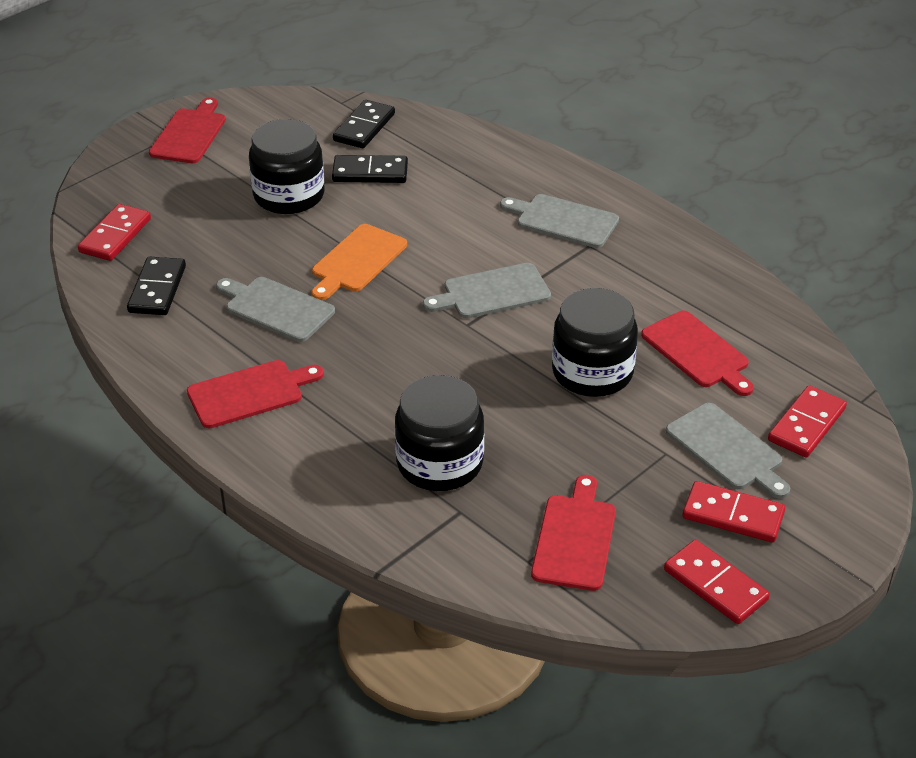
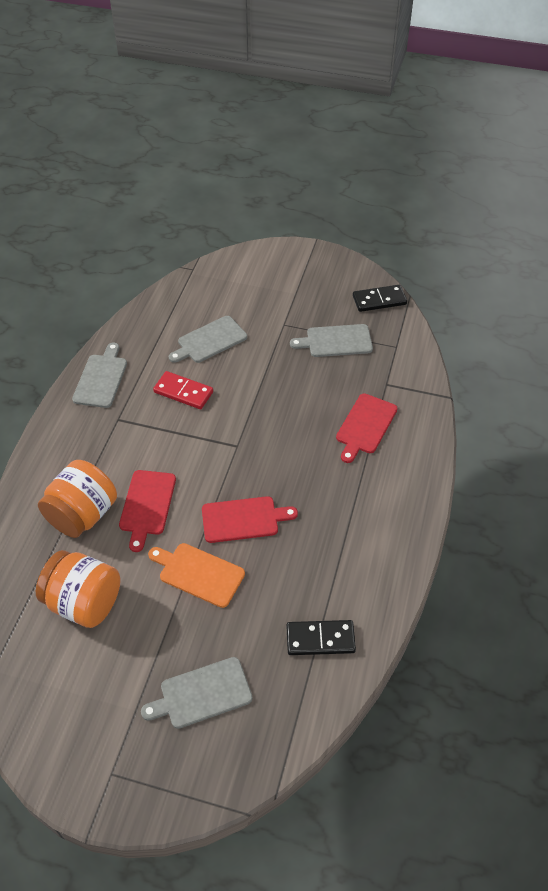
black domino: 3 -> 2
black jar: 3 -> 0
orange jar: 0 -> 2
red cutting board: 4 -> 3
red domino: 4 -> 1

